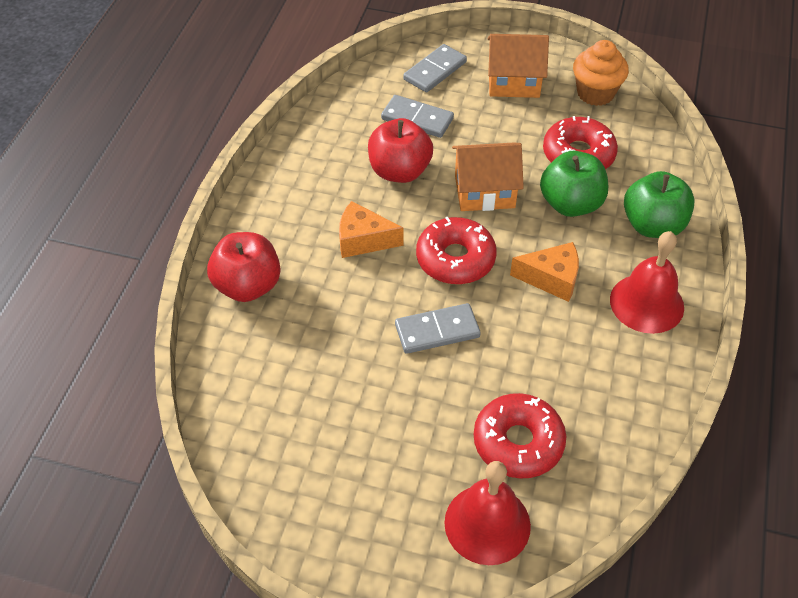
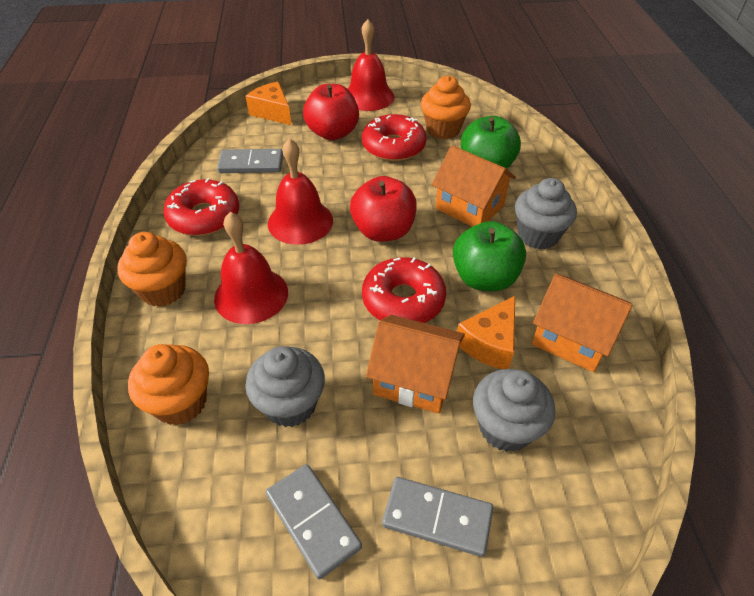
grey cupcake: 0 -> 3
orange cupcake: 1 -> 3
orange house: 2 -> 3
red bell: 2 -> 3

